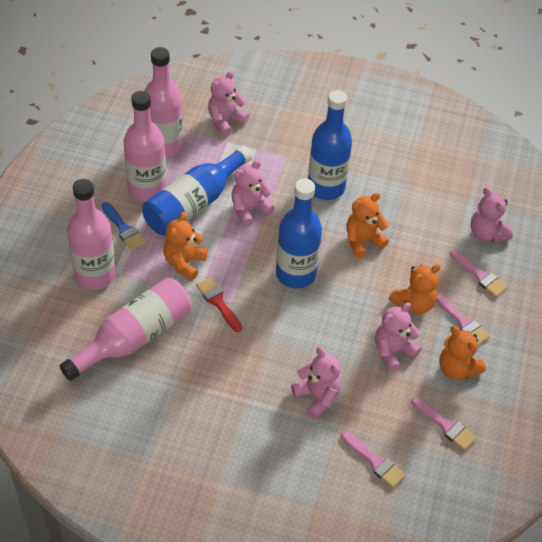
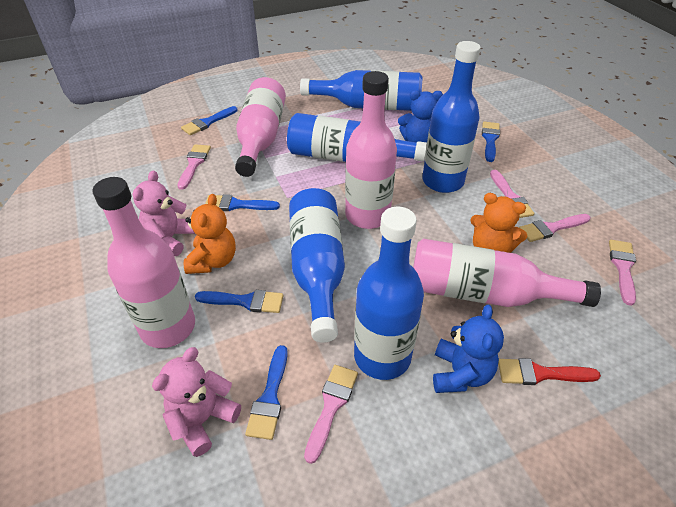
blue bottle: 3 -> 5
blue brush: 1 -> 5
blue teddy bear: 0 -> 2
orange teddy bear: 4 -> 2
pink brush: 4 -> 5
pink teddy bear: 5 -> 2

